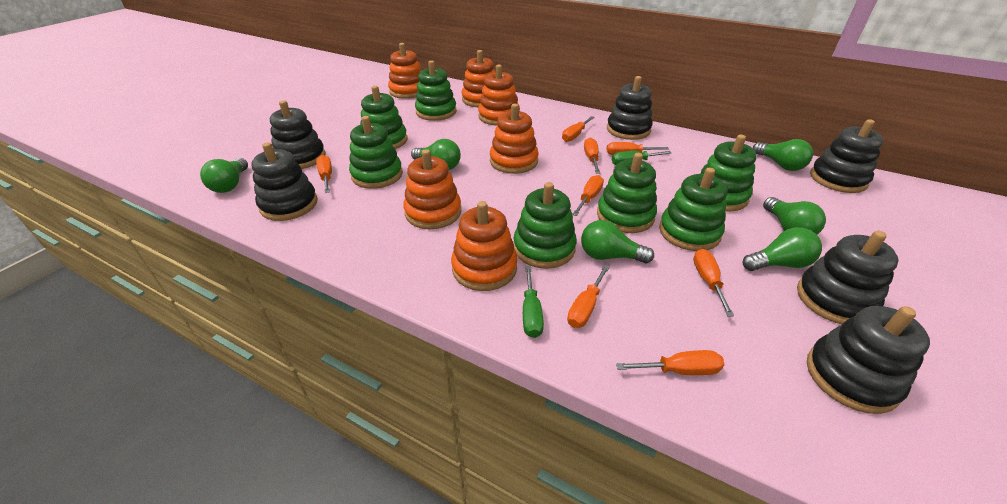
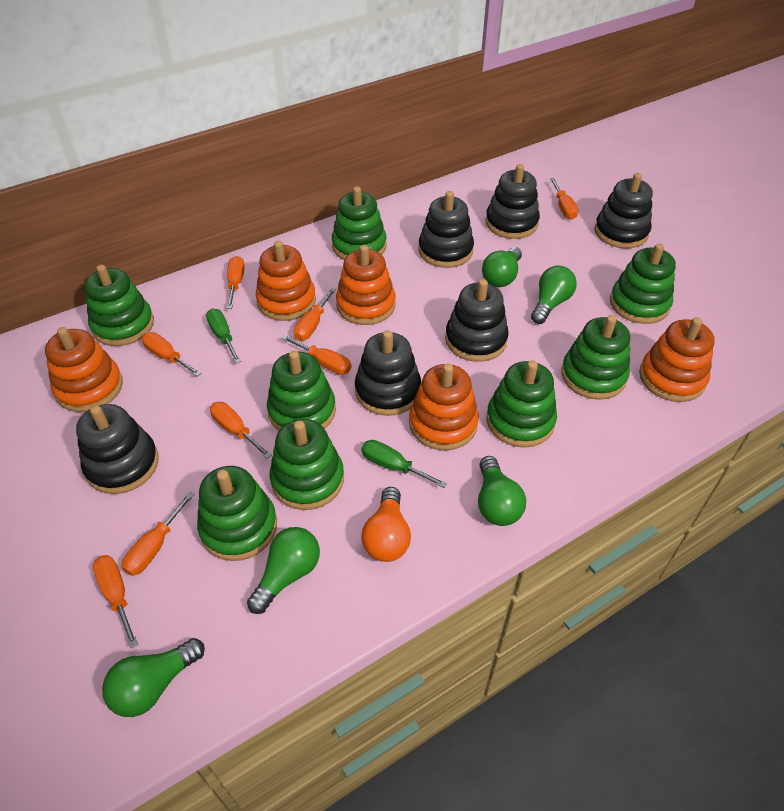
green light bulb: 6 -> 5
green stacking toy: 7 -> 8
orange light bulb: 0 -> 1
orange stacking toy: 6 -> 5

